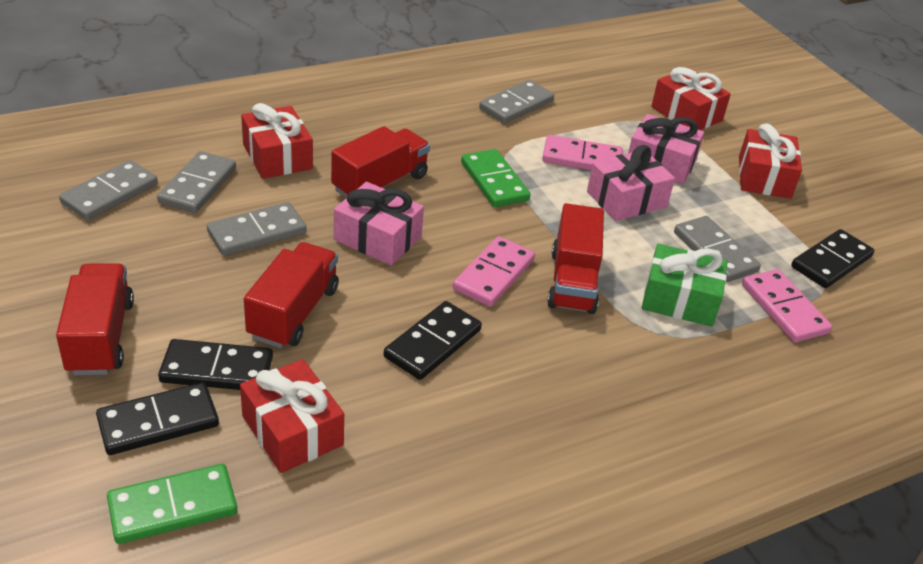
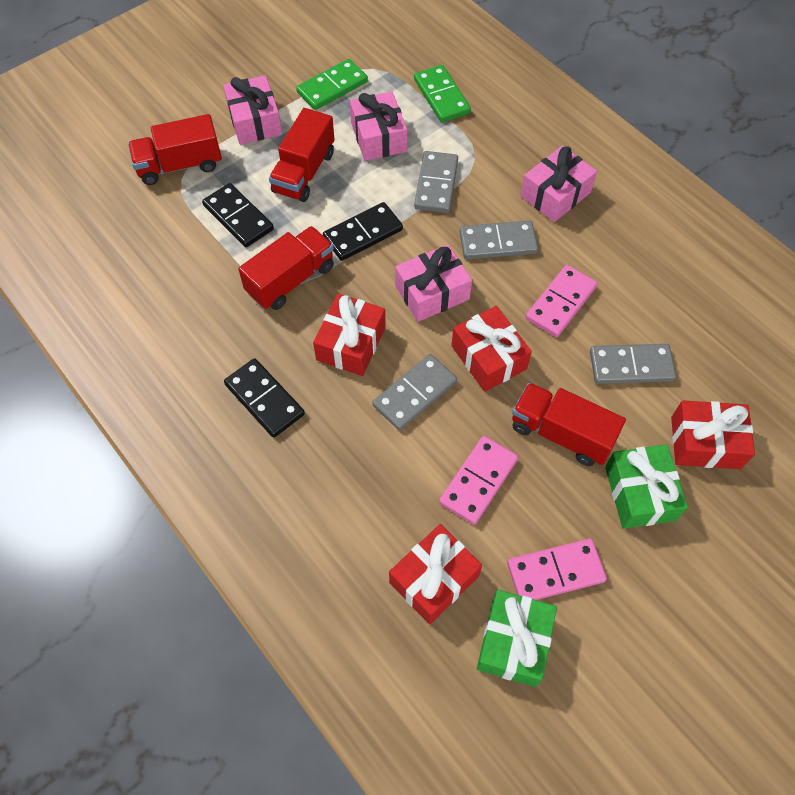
black domino: 4 -> 3
green gift: 1 -> 2
grey domino: 5 -> 4
pink gift: 3 -> 4

